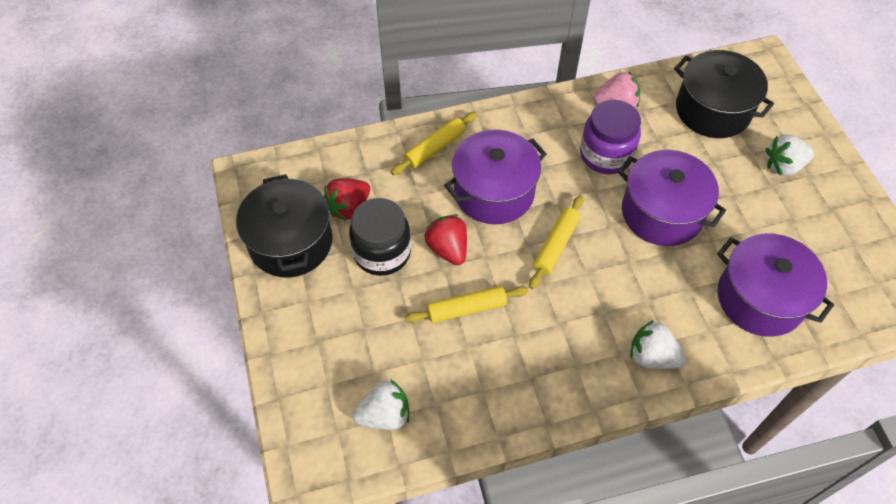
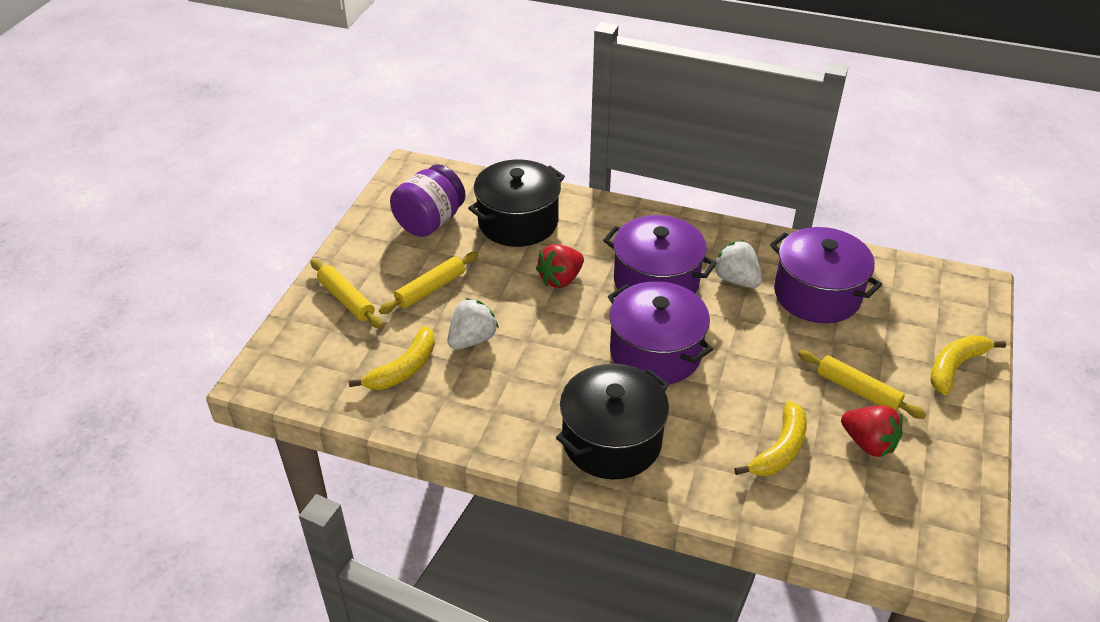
black jar: 1 -> 0
pink strawberry: 1 -> 0
white strawberry: 3 -> 2
yellow banana: 0 -> 3

